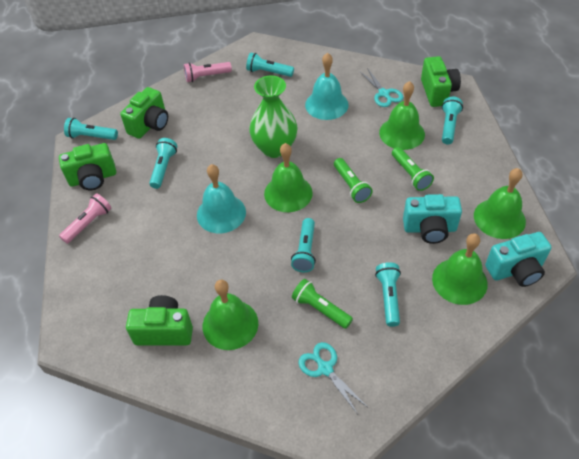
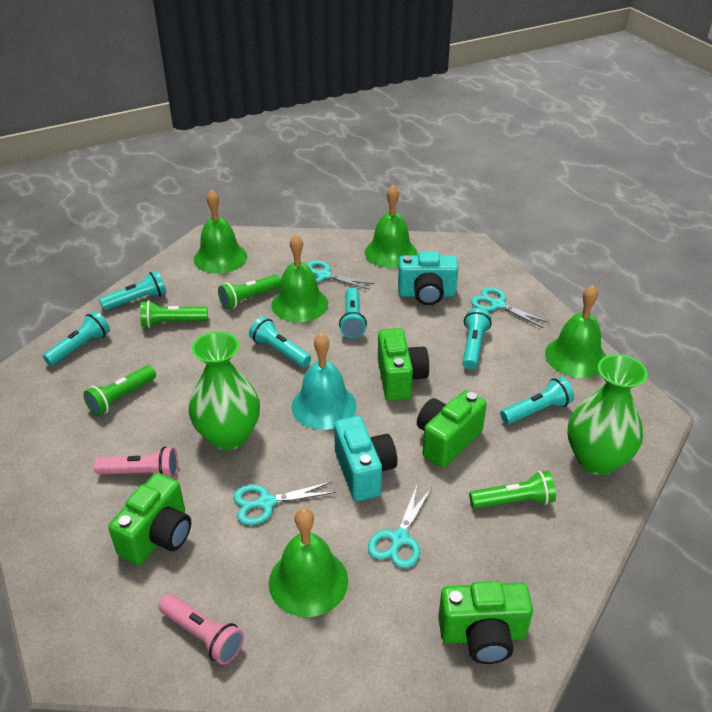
green flashlight: 3 -> 4
green vase: 1 -> 2
turquoise bell: 2 -> 1
turquoise scissors: 2 -> 4

